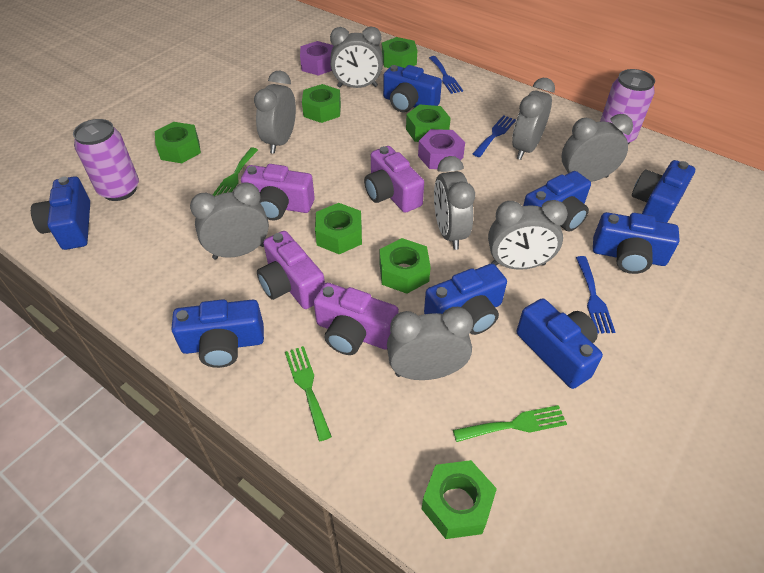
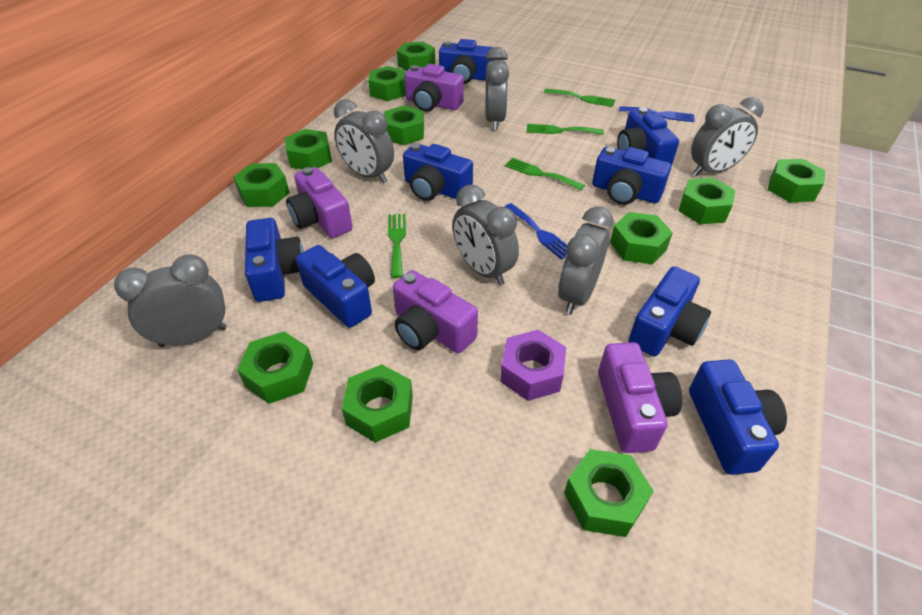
blue fork: 3 -> 2
green fork: 3 -> 4
green nut: 7 -> 11
grey clock: 8 -> 6
purple can: 2 -> 0
purple nut: 2 -> 1

